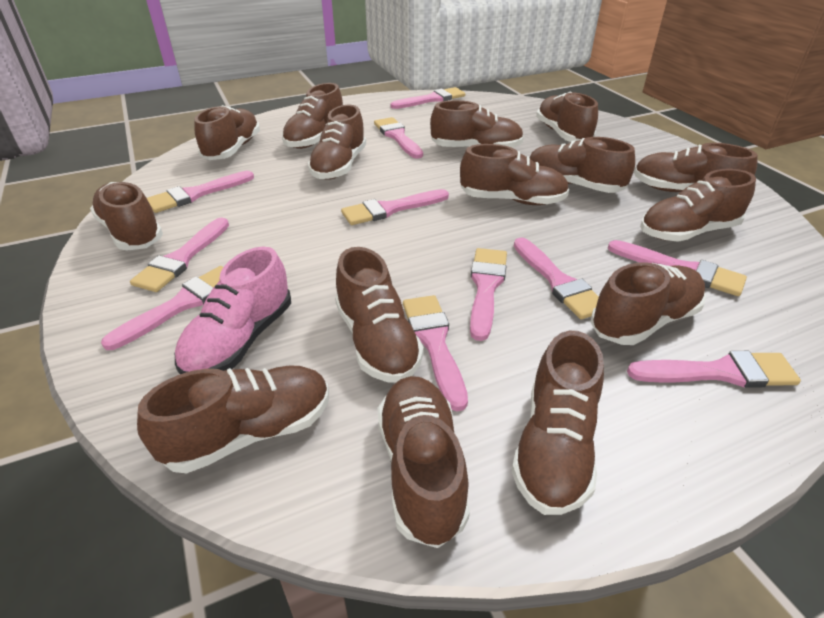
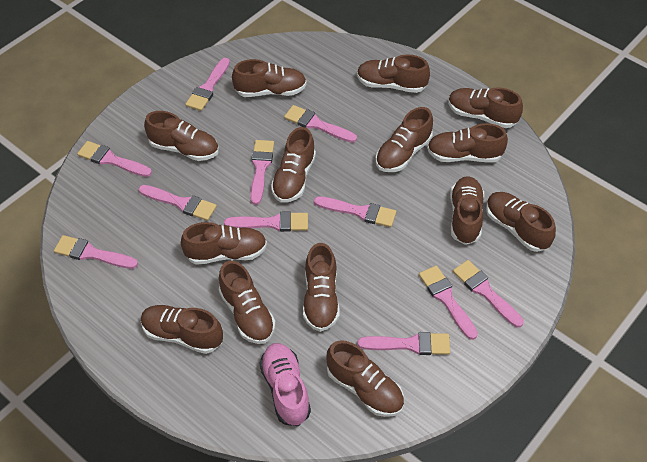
brown shoe: 15 -> 14

